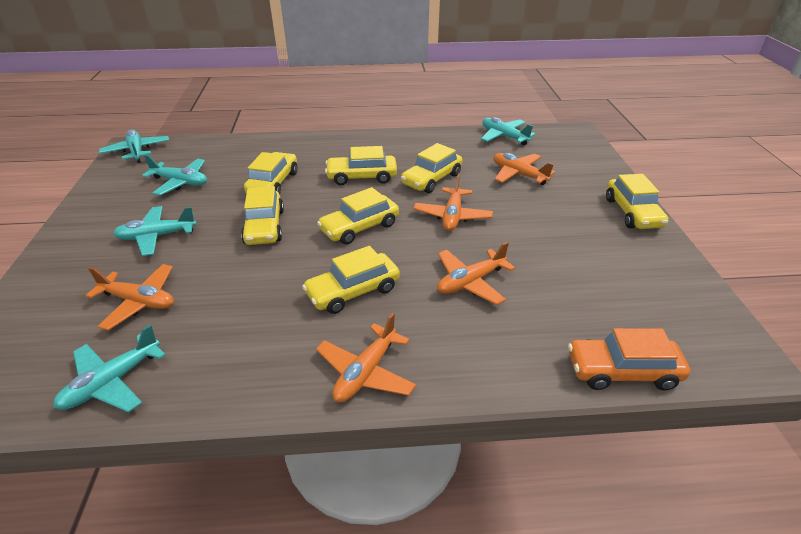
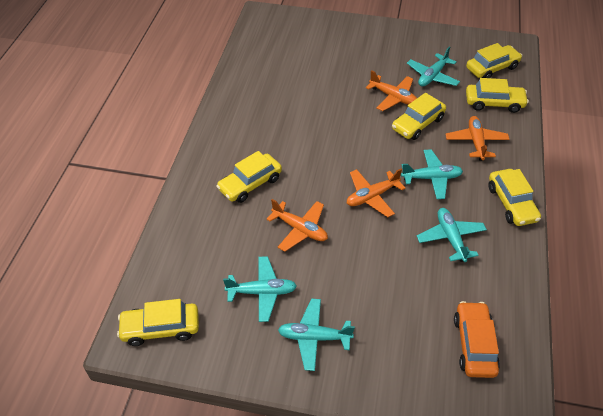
orange plane: 5 -> 4
yellow car: 7 -> 6

